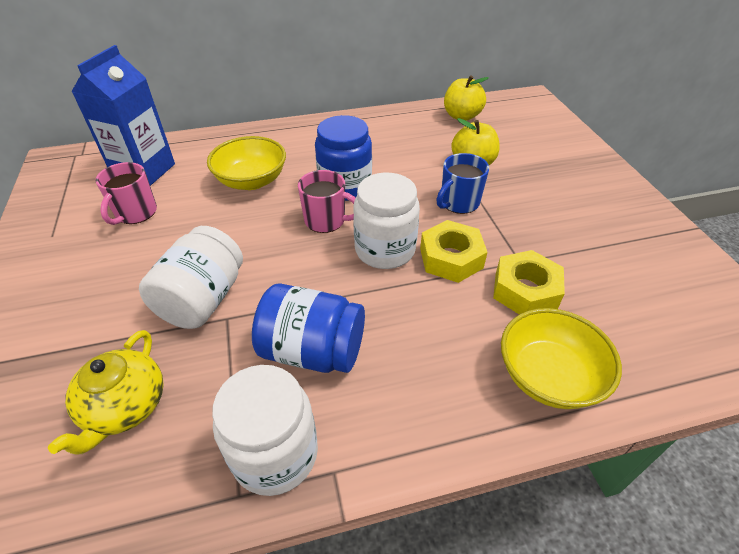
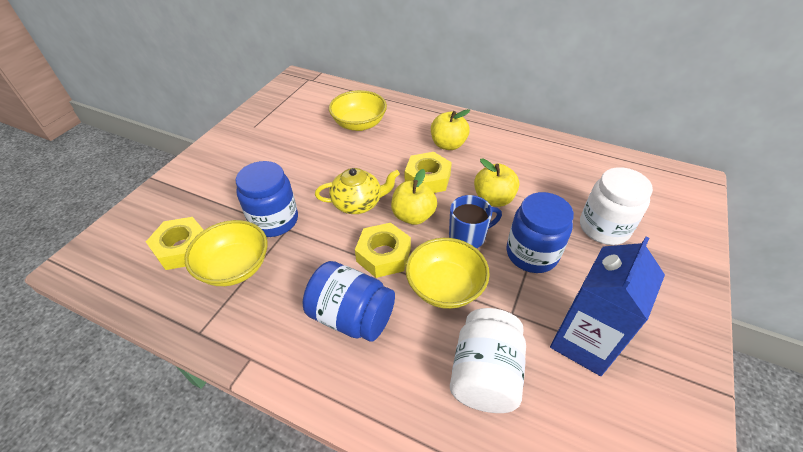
blue jar: 2 -> 3
pink mug: 2 -> 0
white jar: 3 -> 2
yellow apple: 2 -> 3
yellow bowl: 2 -> 3
yellow nut: 2 -> 3

